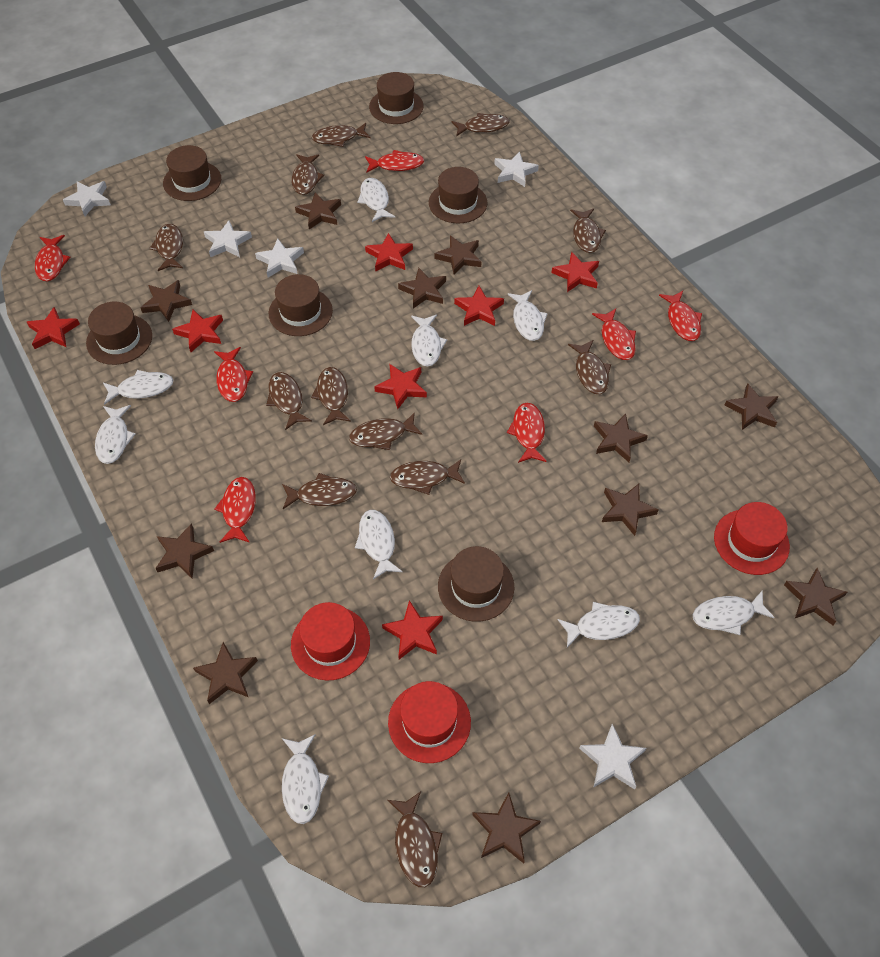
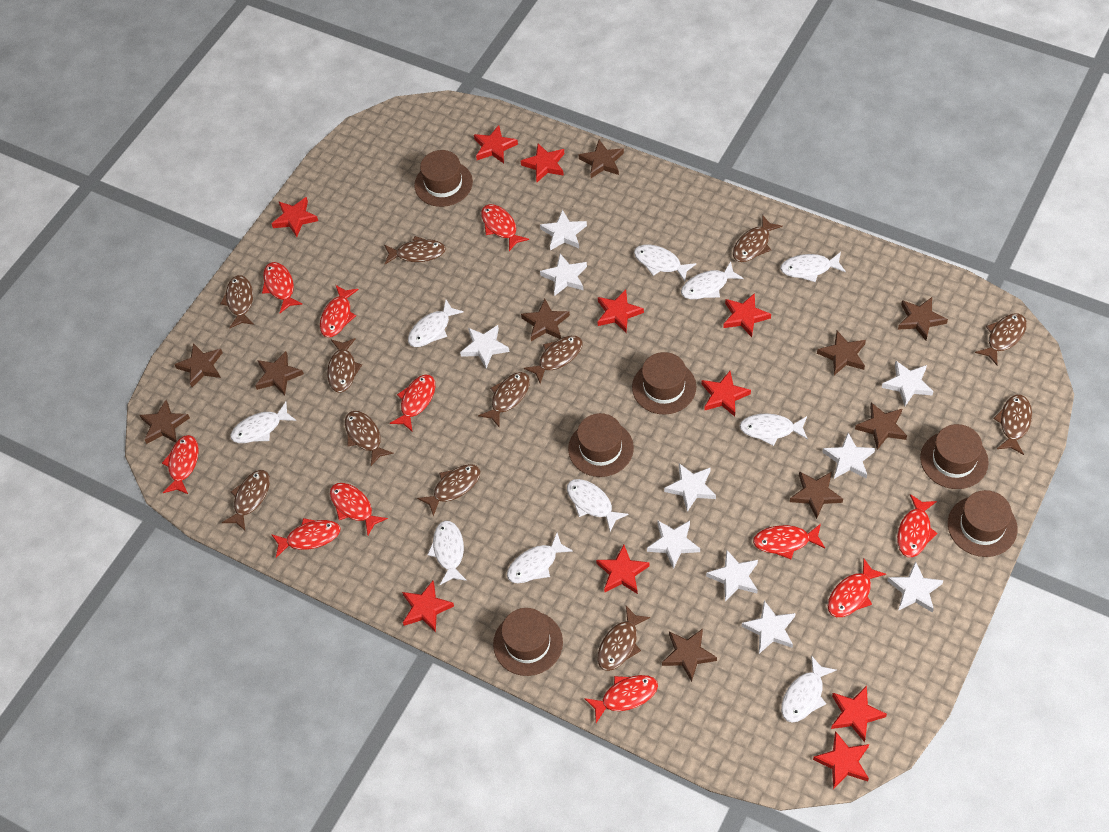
brown star: 11 -> 10
red fish: 7 -> 11
red hat: 3 -> 0
red star: 7 -> 10
white fish: 9 -> 10
white star: 5 -> 10

